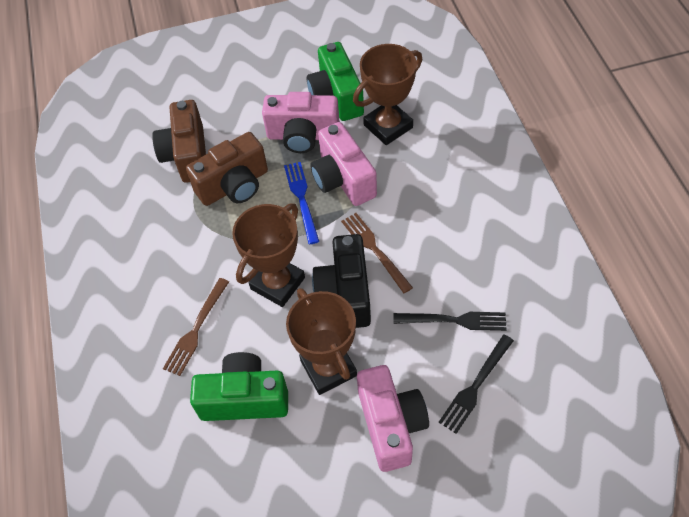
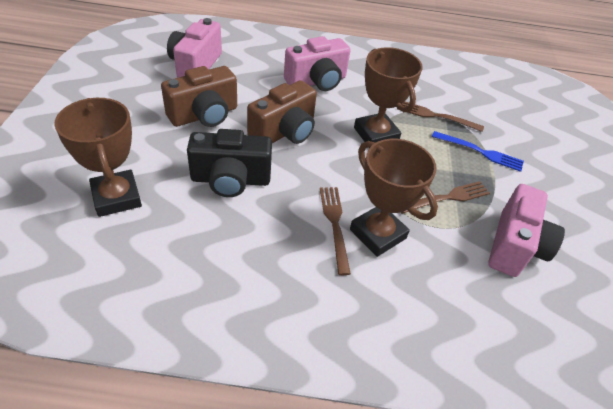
black fork: 2 -> 0
brown fork: 2 -> 3
green camera: 2 -> 0

